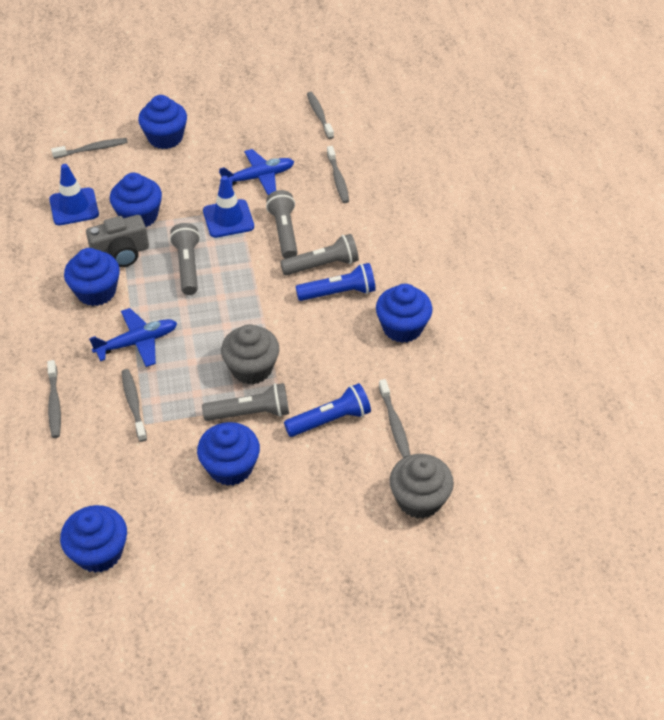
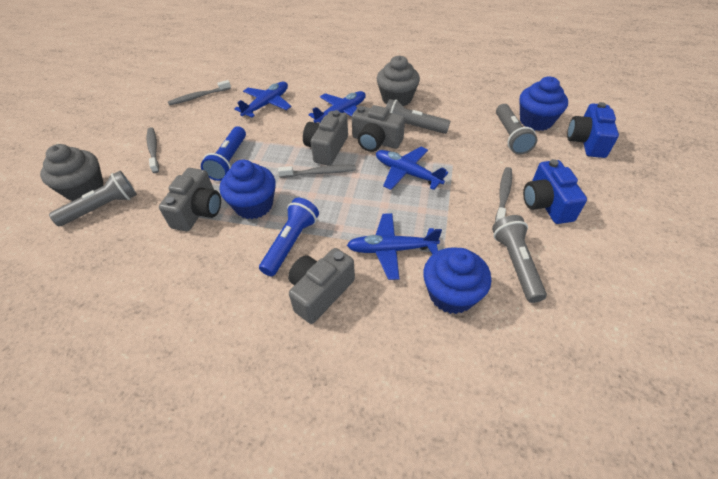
blue camera: 0 -> 2
blue cupcake: 6 -> 3
blue plane: 2 -> 4
blue traffic cone: 2 -> 0
grey camera: 1 -> 4
grey toothbrush: 6 -> 4

